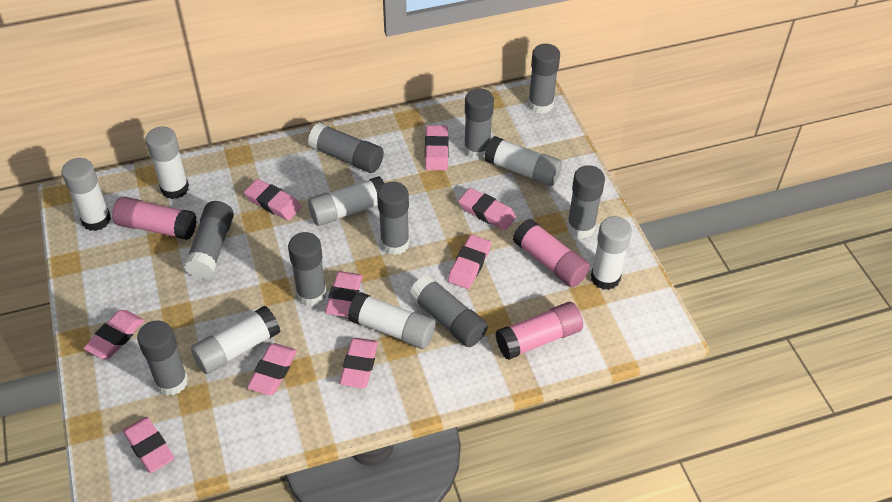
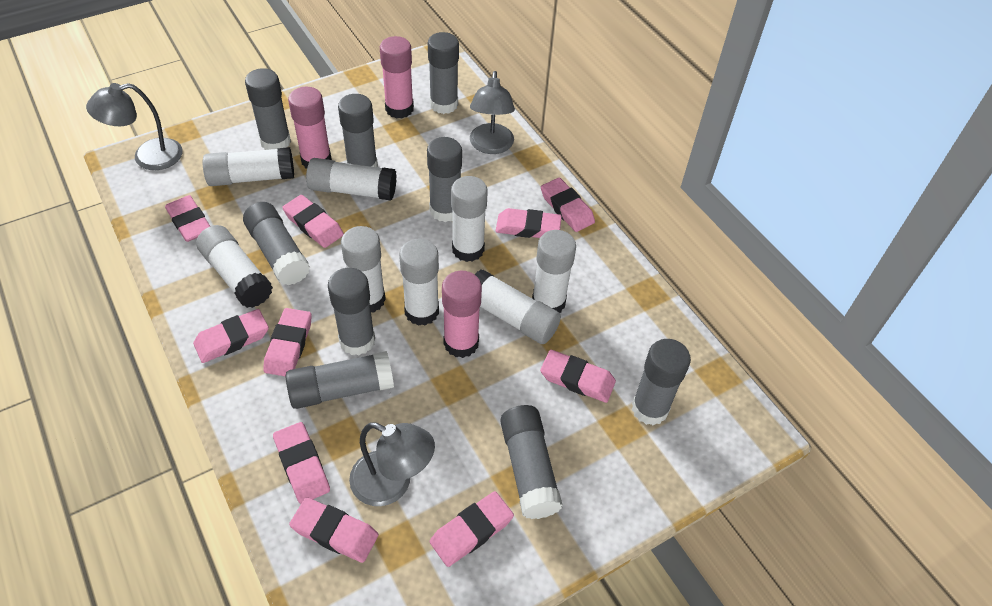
grey lamp: 0 -> 3
pink eraser: 9 -> 10
white glue stick: 7 -> 8

